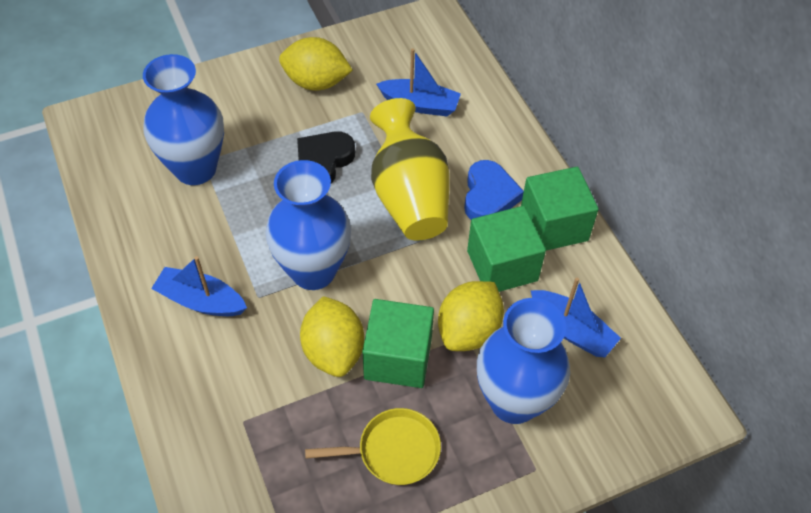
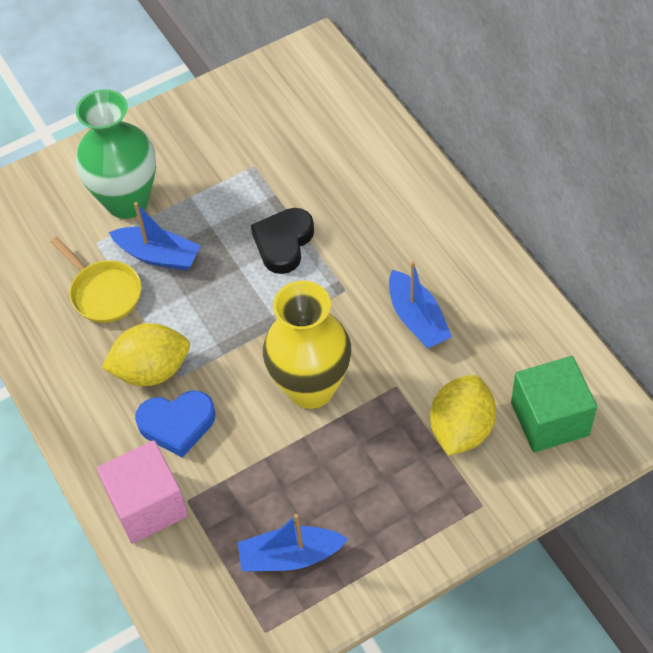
blue vase: 3 -> 0
green cube: 3 -> 1
green vase: 0 -> 1
pink cube: 0 -> 1
yellow lemon: 3 -> 2

